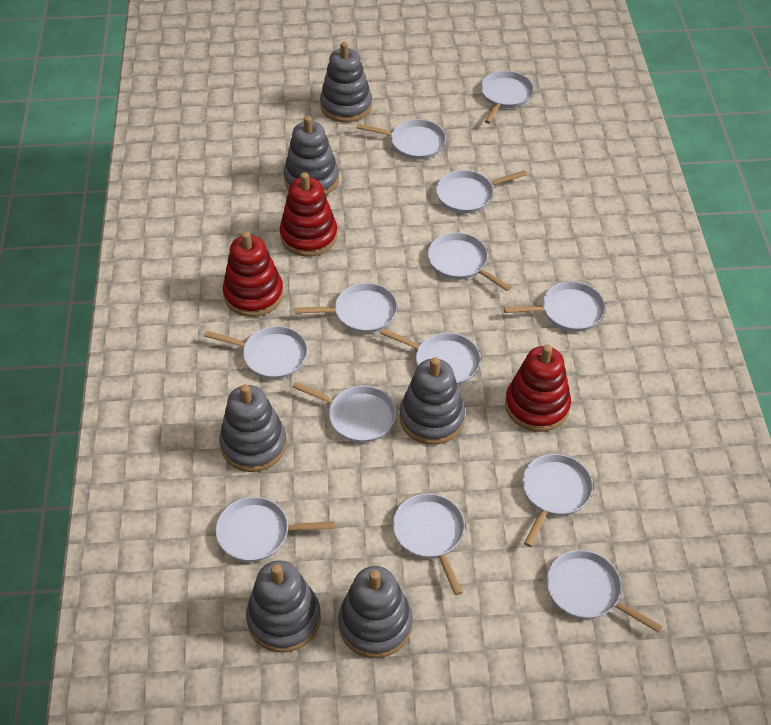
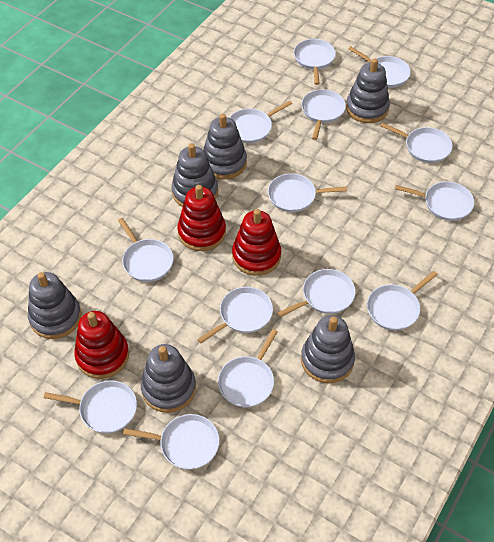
white pan: 13 -> 14

